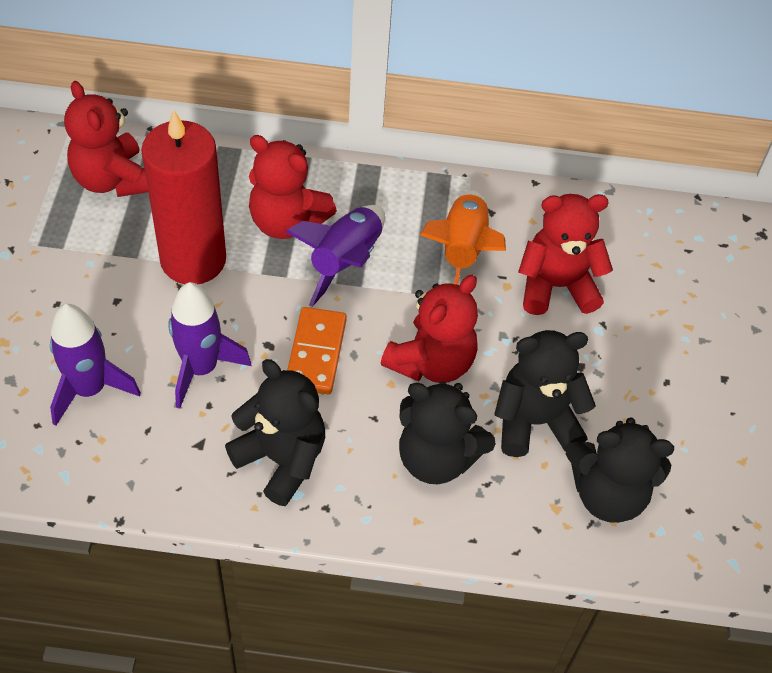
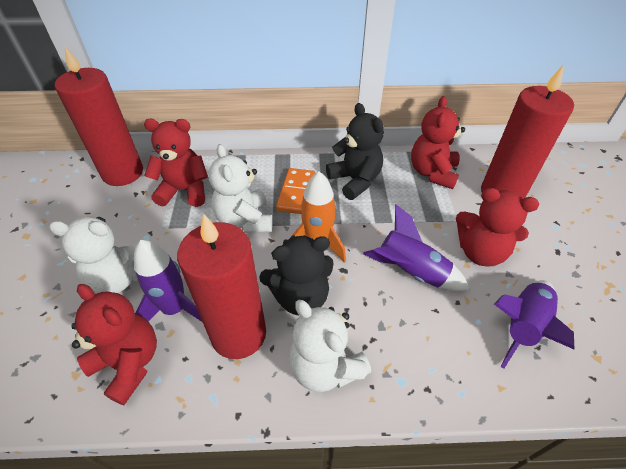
black teddy bear: 4 -> 2
red candle: 1 -> 3
white teddy bear: 0 -> 3

